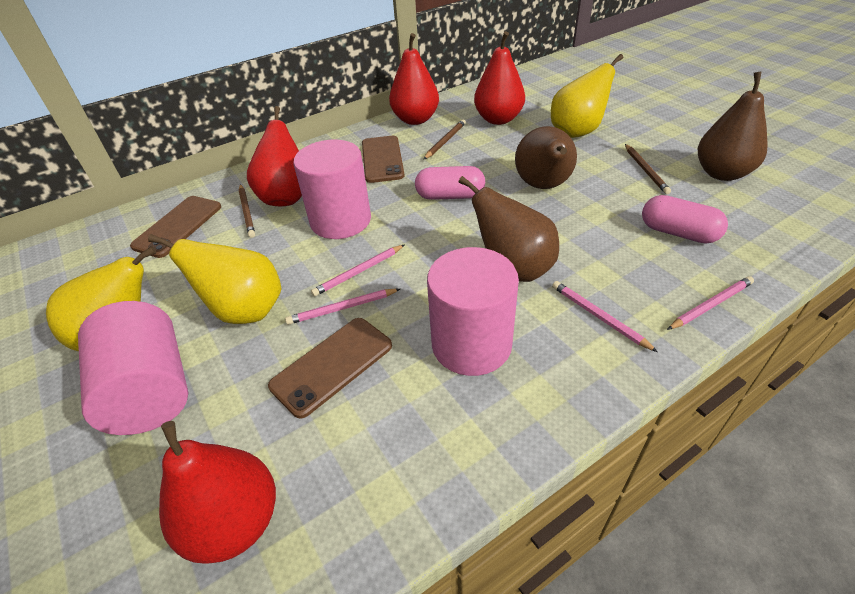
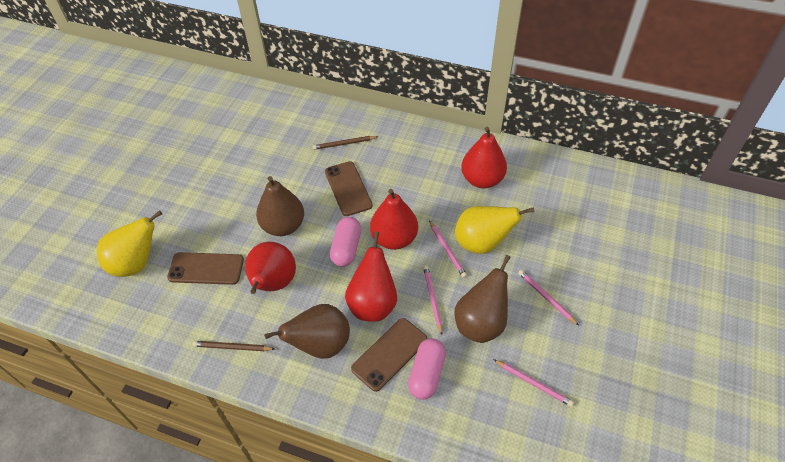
brown pencil: 3 -> 2
pink cylinder: 3 -> 0
yellow pear: 3 -> 2

